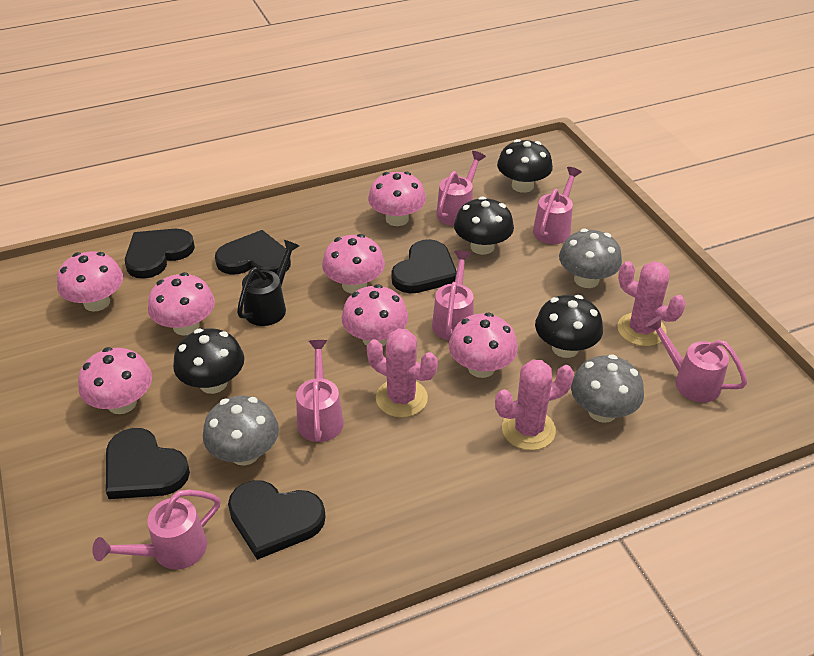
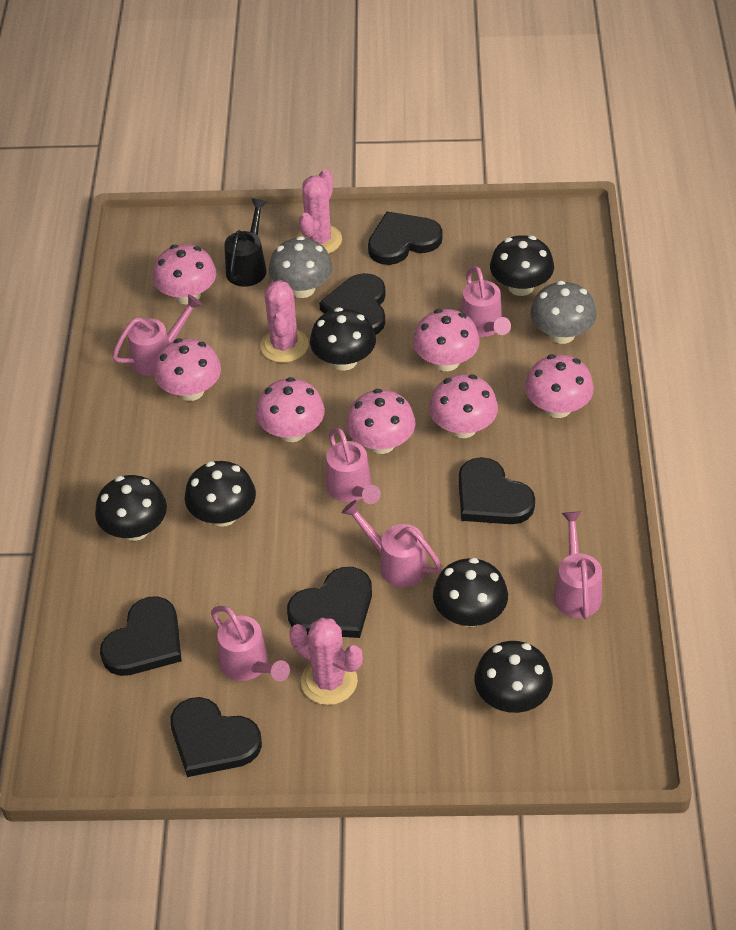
black heart: 5 -> 6
black mushroom: 4 -> 6
grey mushroom: 3 -> 2

